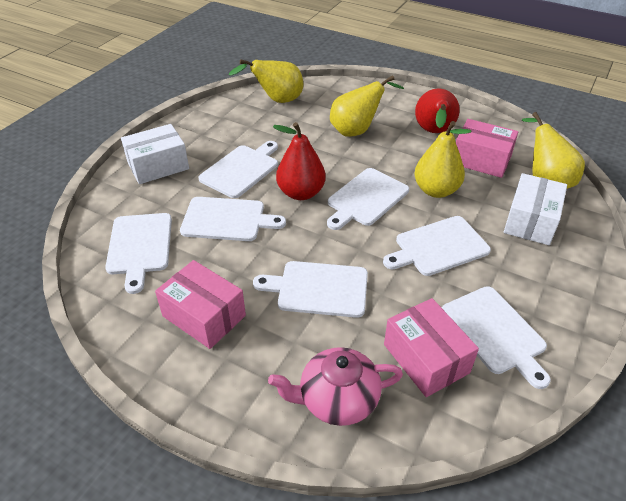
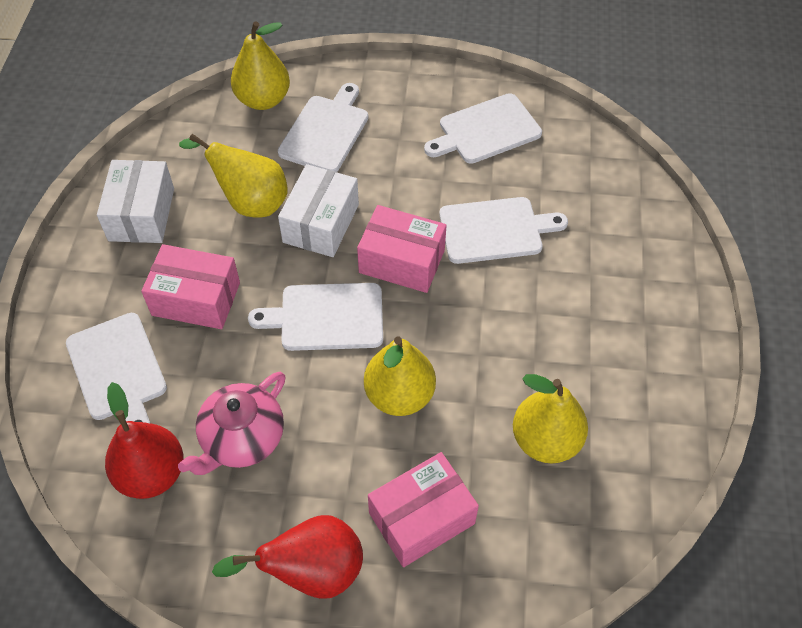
white cutting board: 7 -> 5

